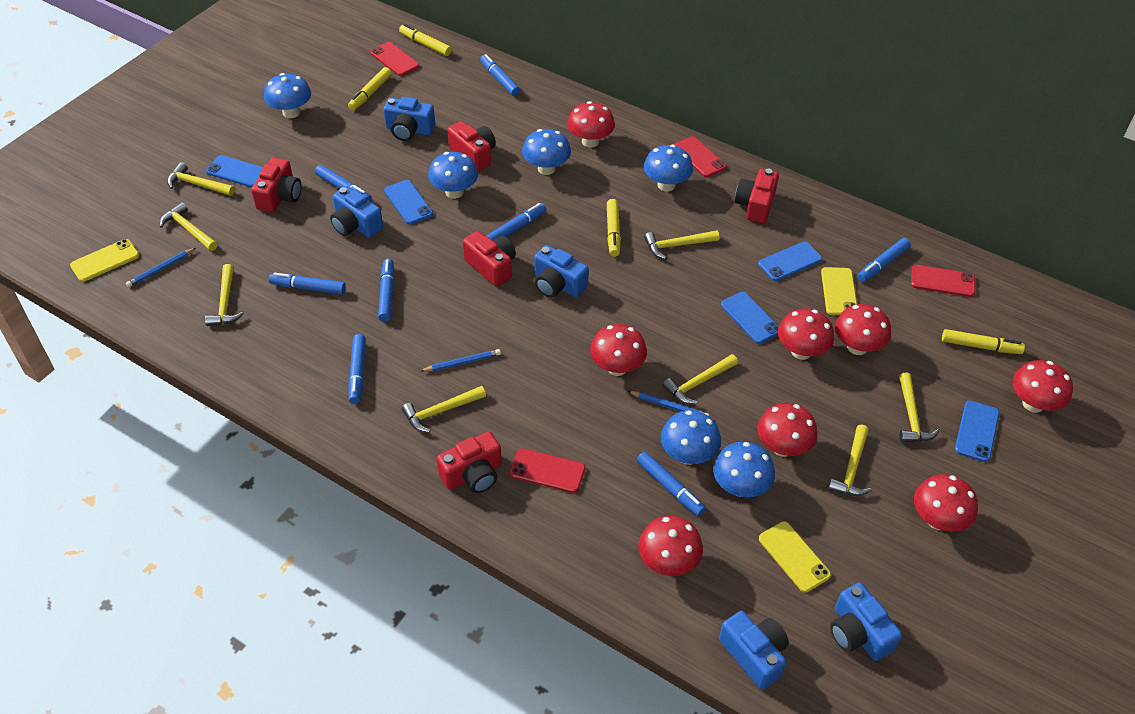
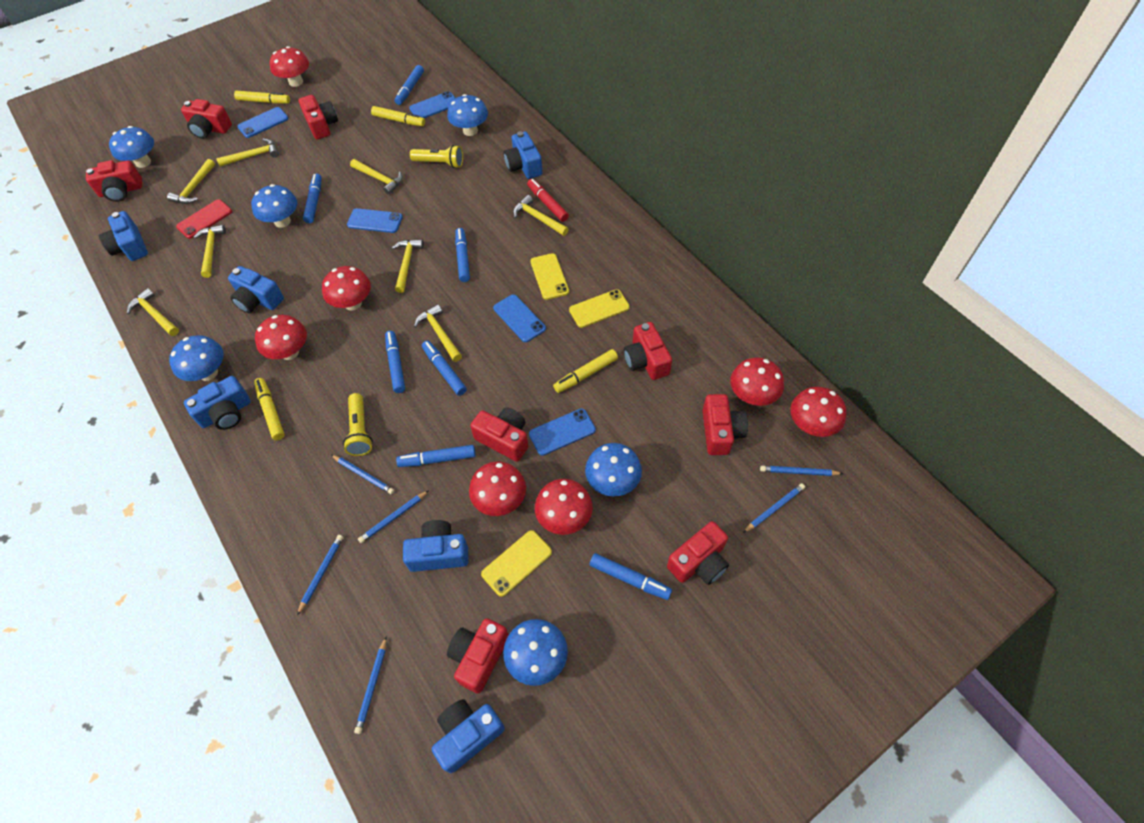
blue camera: 5 -> 6
blue marker: 8 -> 7
blue pencil: 3 -> 6
red camera: 5 -> 8
red marker: 0 -> 1
red mushroom: 8 -> 7
red phone: 4 -> 1
yellow flashlight: 0 -> 2

